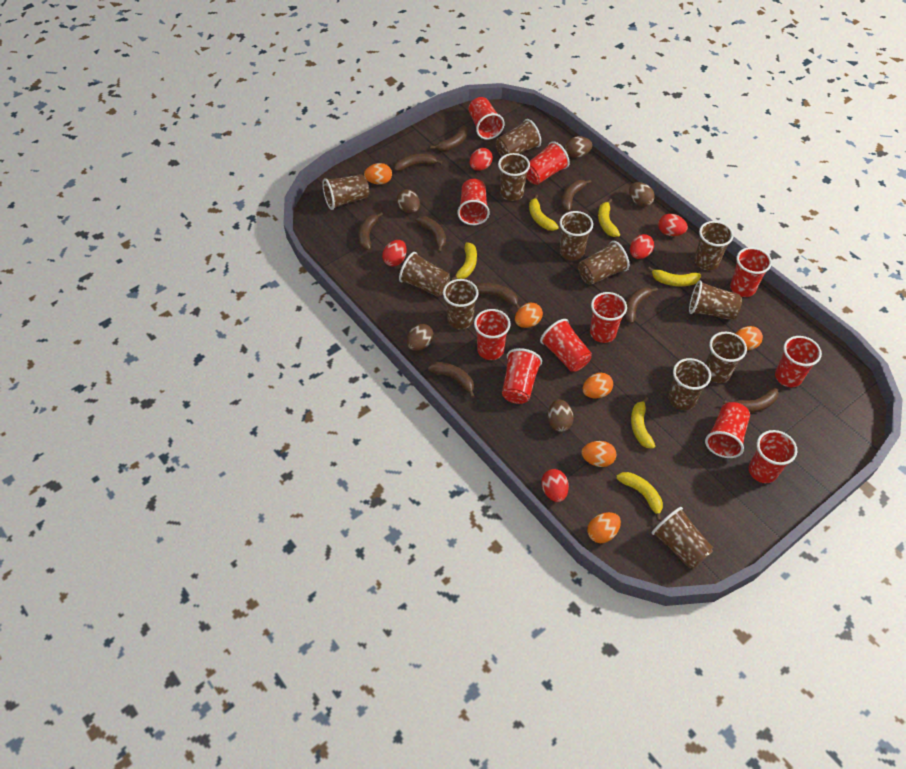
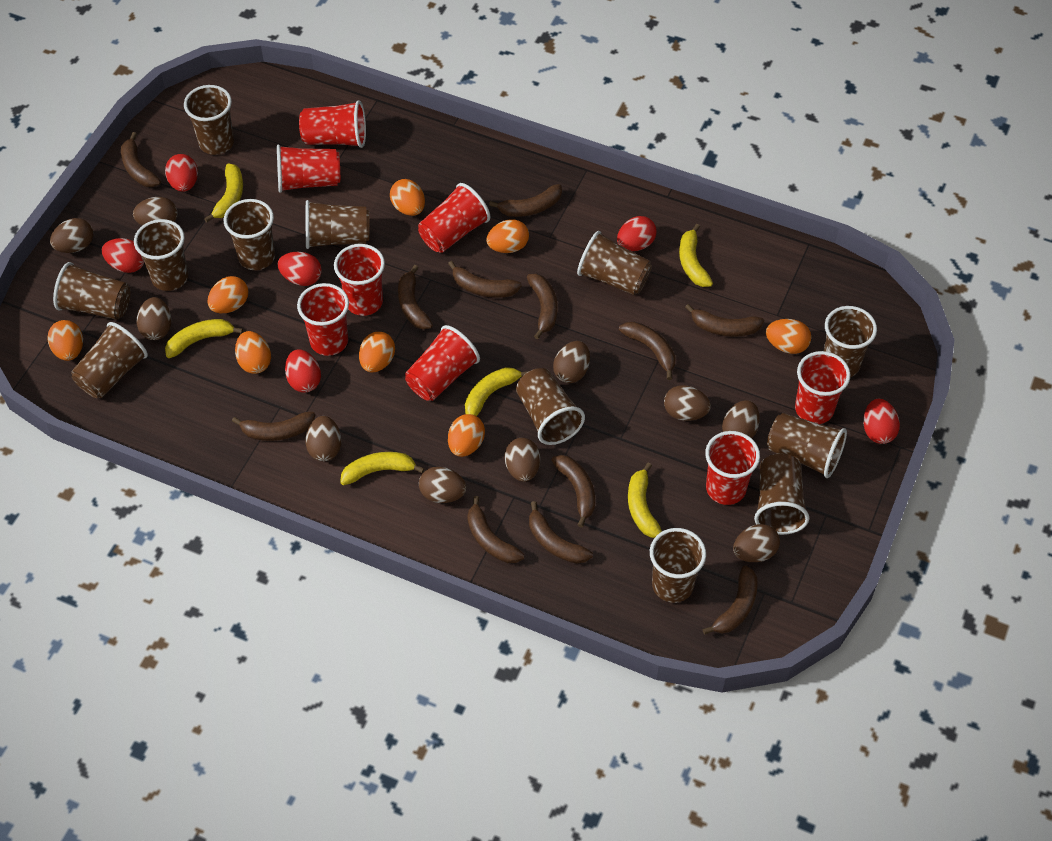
brown banana: 9 -> 12
brown egg: 5 -> 10
orange egg: 6 -> 8
red cup: 11 -> 8
red egg: 5 -> 6

